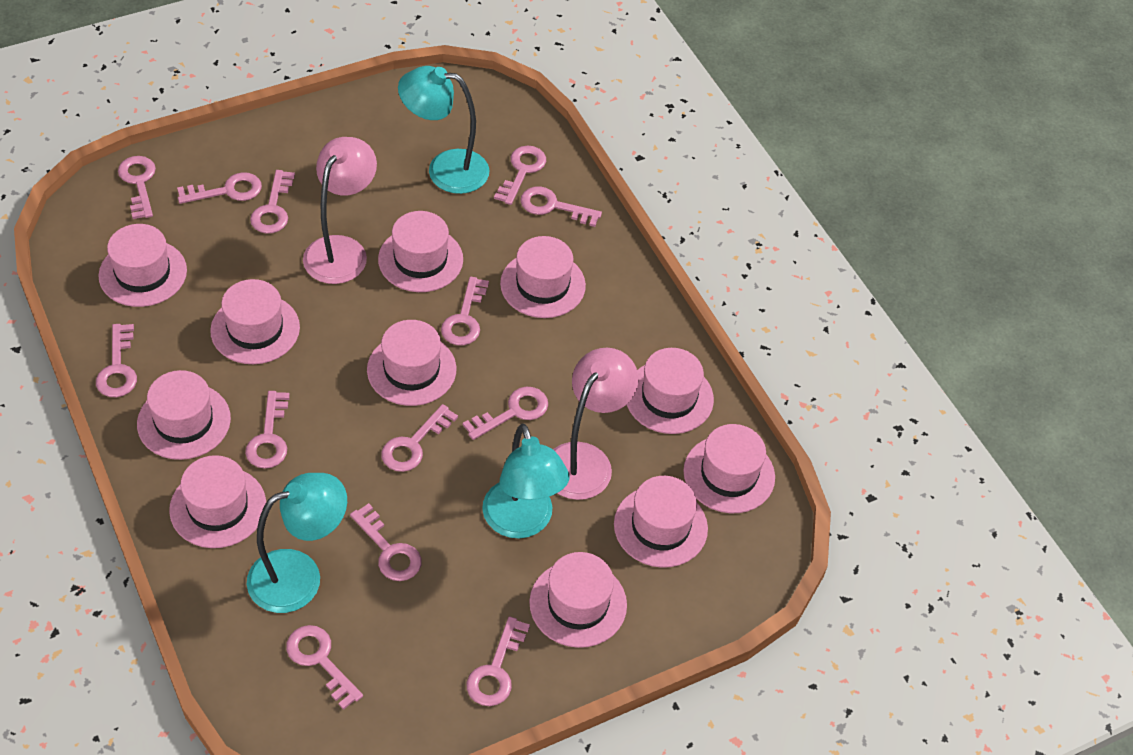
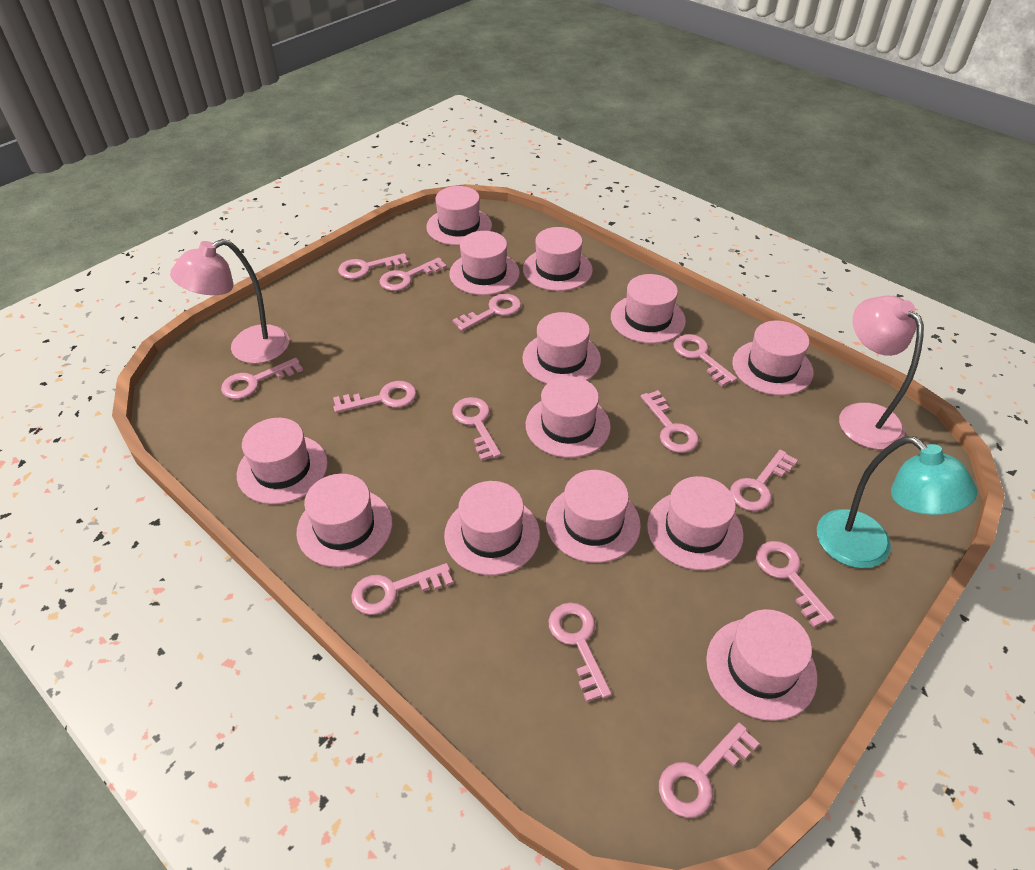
pink hat: 11 -> 13
turquoise lamp: 3 -> 1

